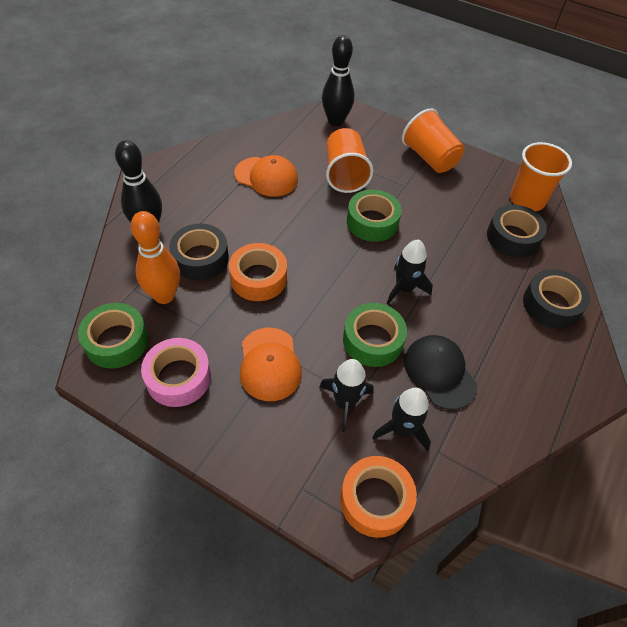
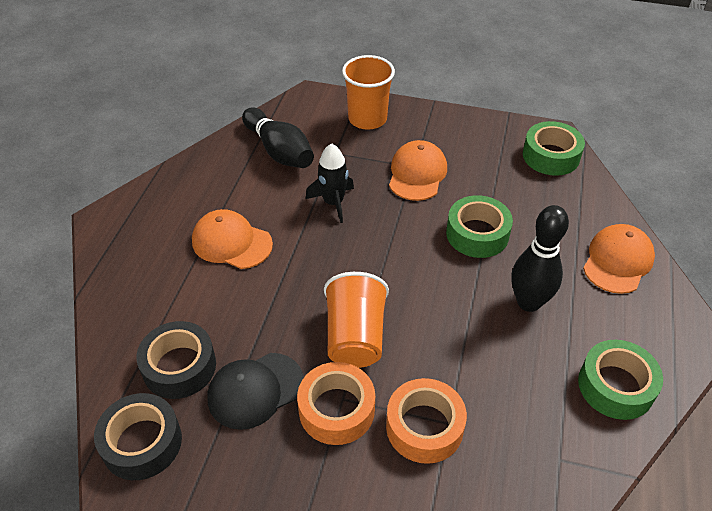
black rocket: 3 -> 1
black tape: 3 -> 2
orange bowling pin: 1 -> 0
orange cap: 2 -> 3
orange cup: 3 -> 2
pink tape: 1 -> 0

